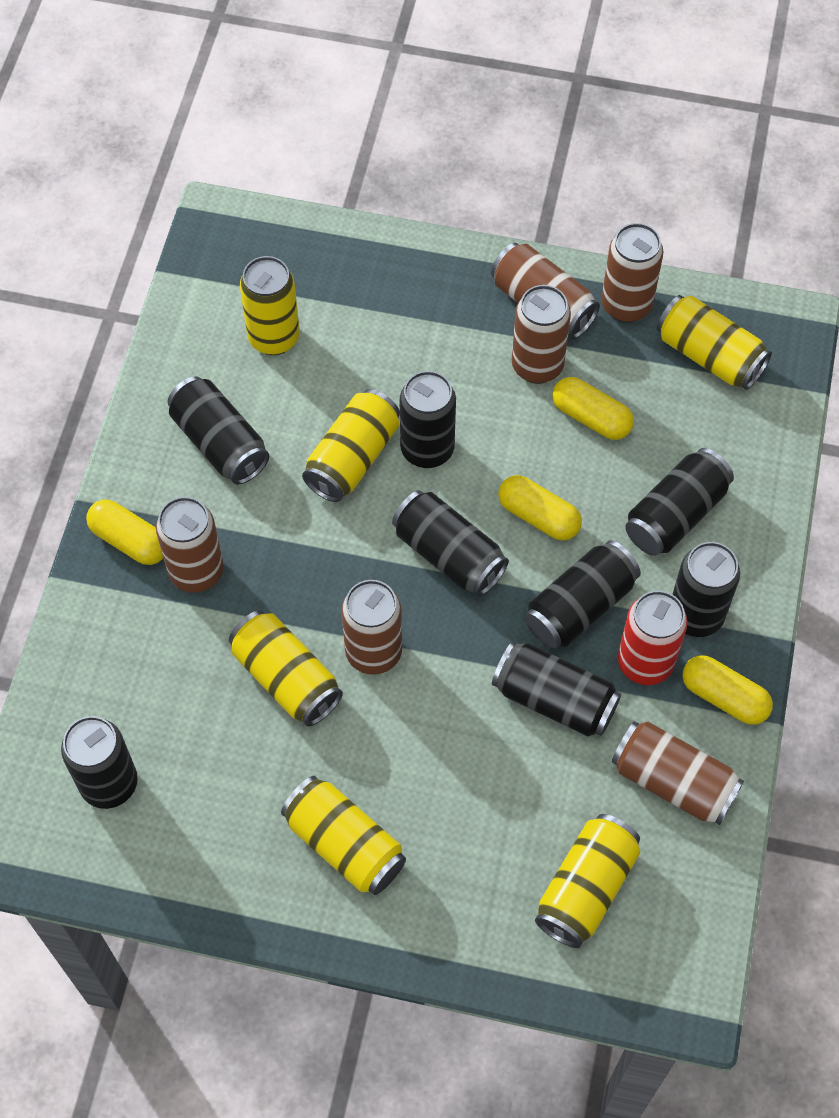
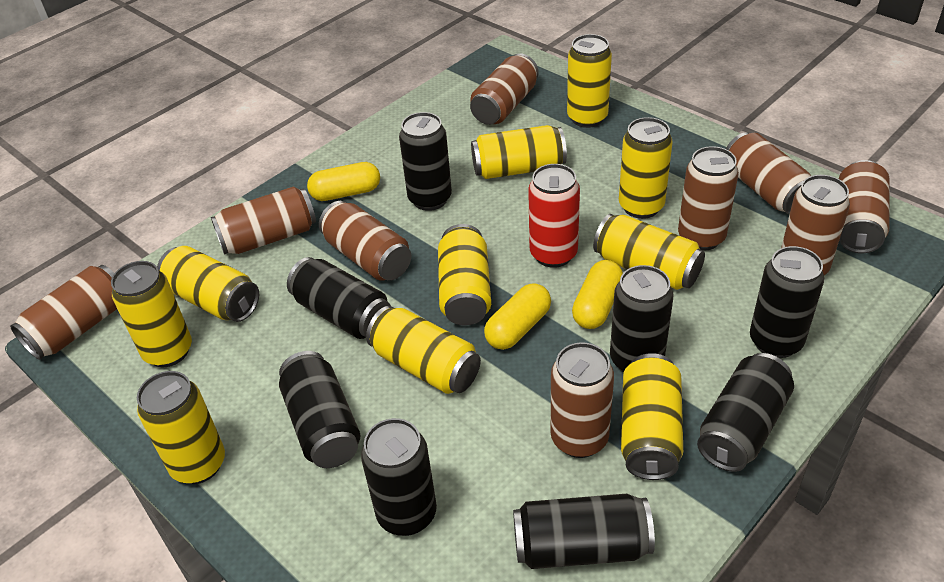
brown can: 6 -> 9
yellow can: 6 -> 10
yellow capsule: 4 -> 3

